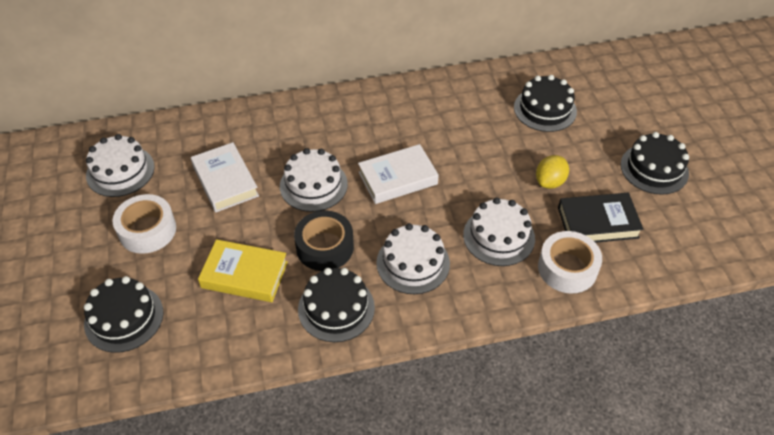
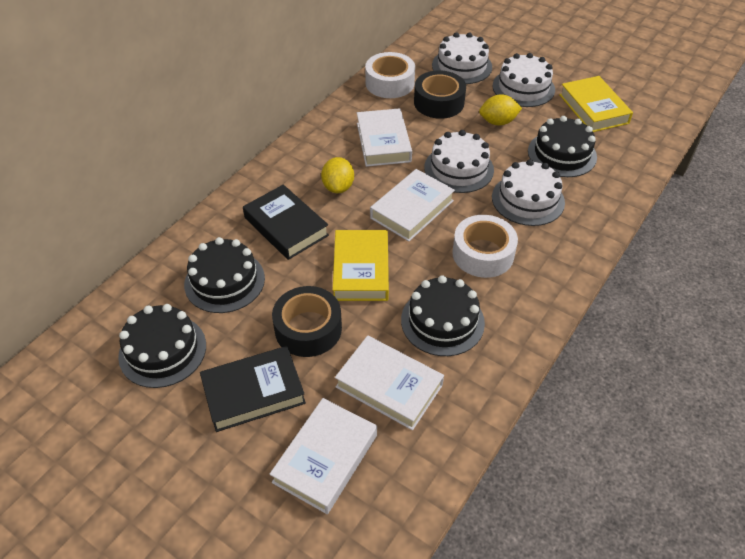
black book: 1 -> 2
black tape: 1 -> 2
white book: 2 -> 4
yellow book: 1 -> 2
yellow lemon: 1 -> 2

